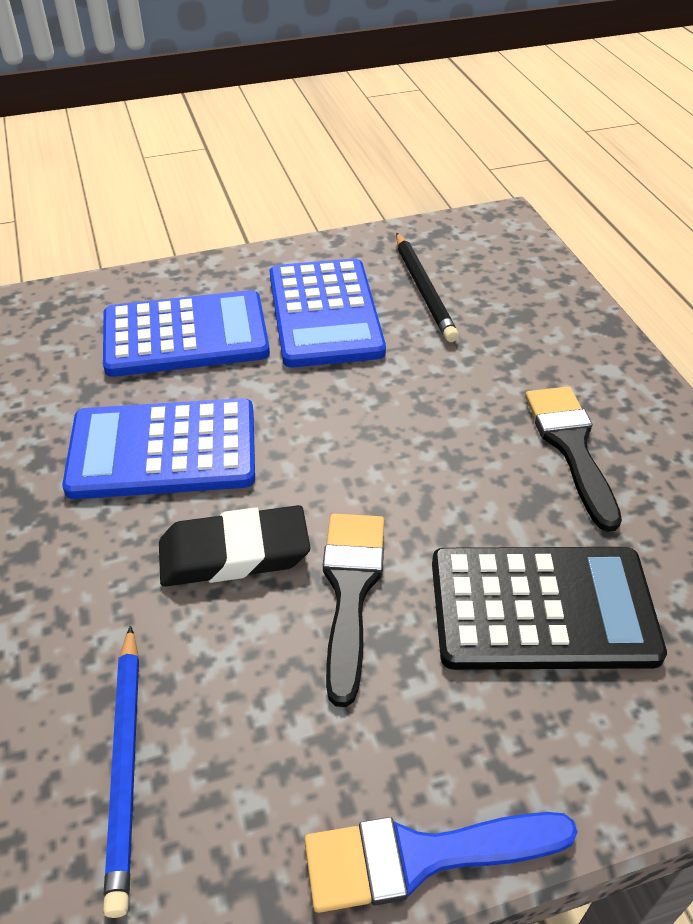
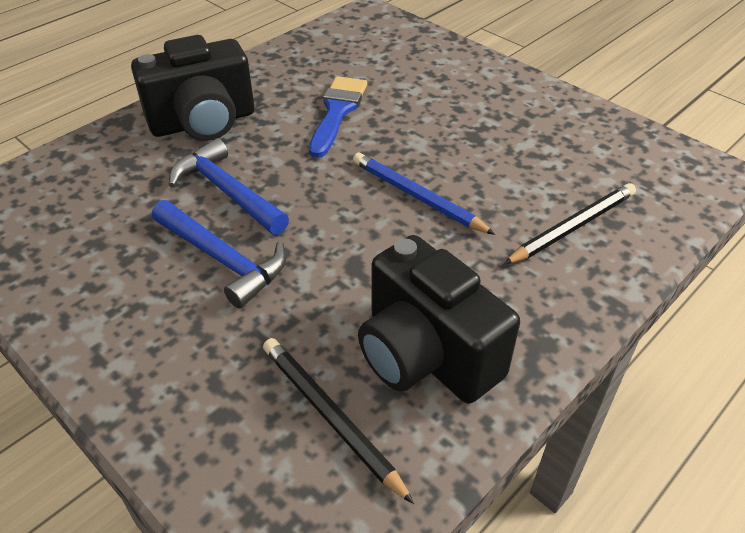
black brush: 2 -> 0
black calculator: 1 -> 0
black camera: 0 -> 2
black eraser: 1 -> 0
black pencil: 1 -> 2
blue calculator: 3 -> 0
blue hammer: 0 -> 2

